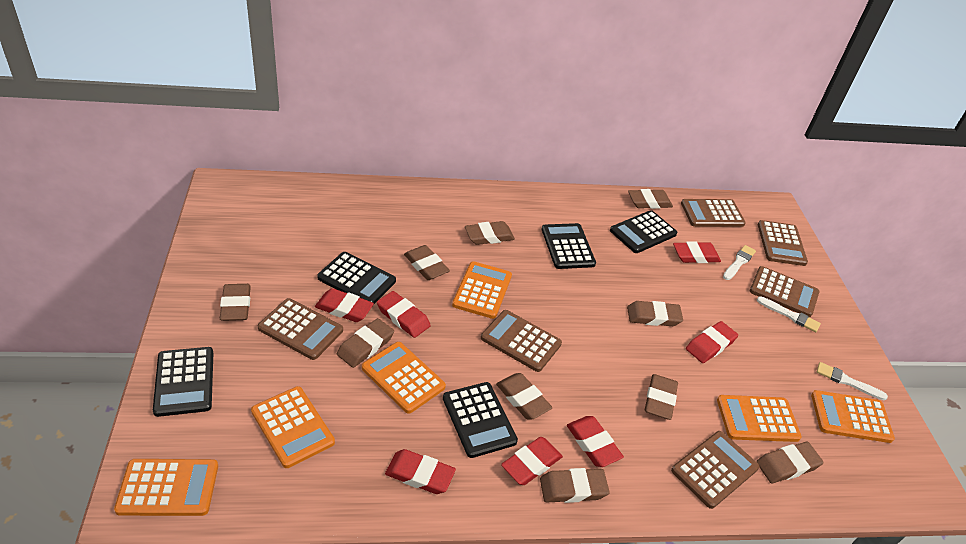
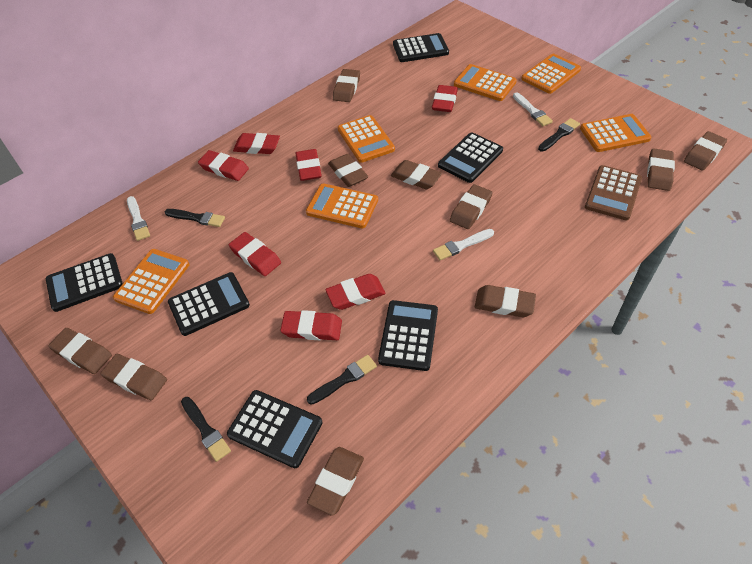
black brush: 0 -> 4
black calculator: 5 -> 6
brown calculator: 6 -> 1

